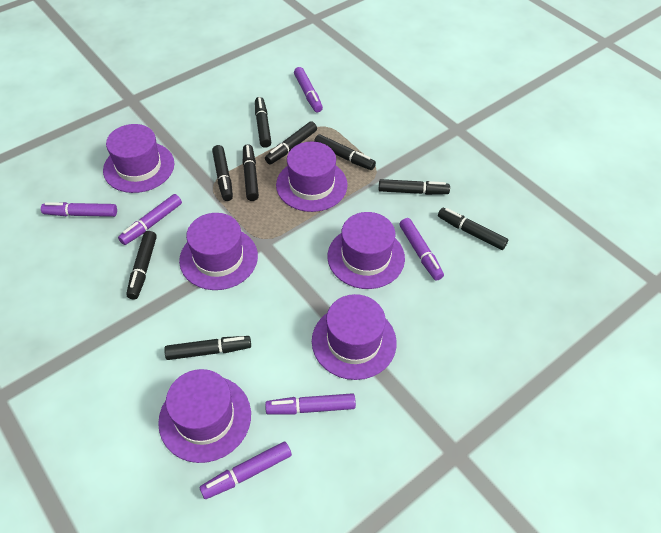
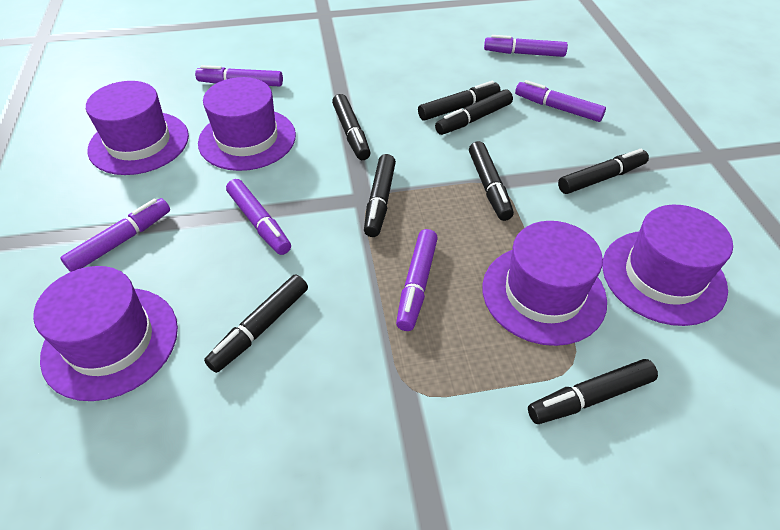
black marker: 9 -> 8
purple hat: 6 -> 5

